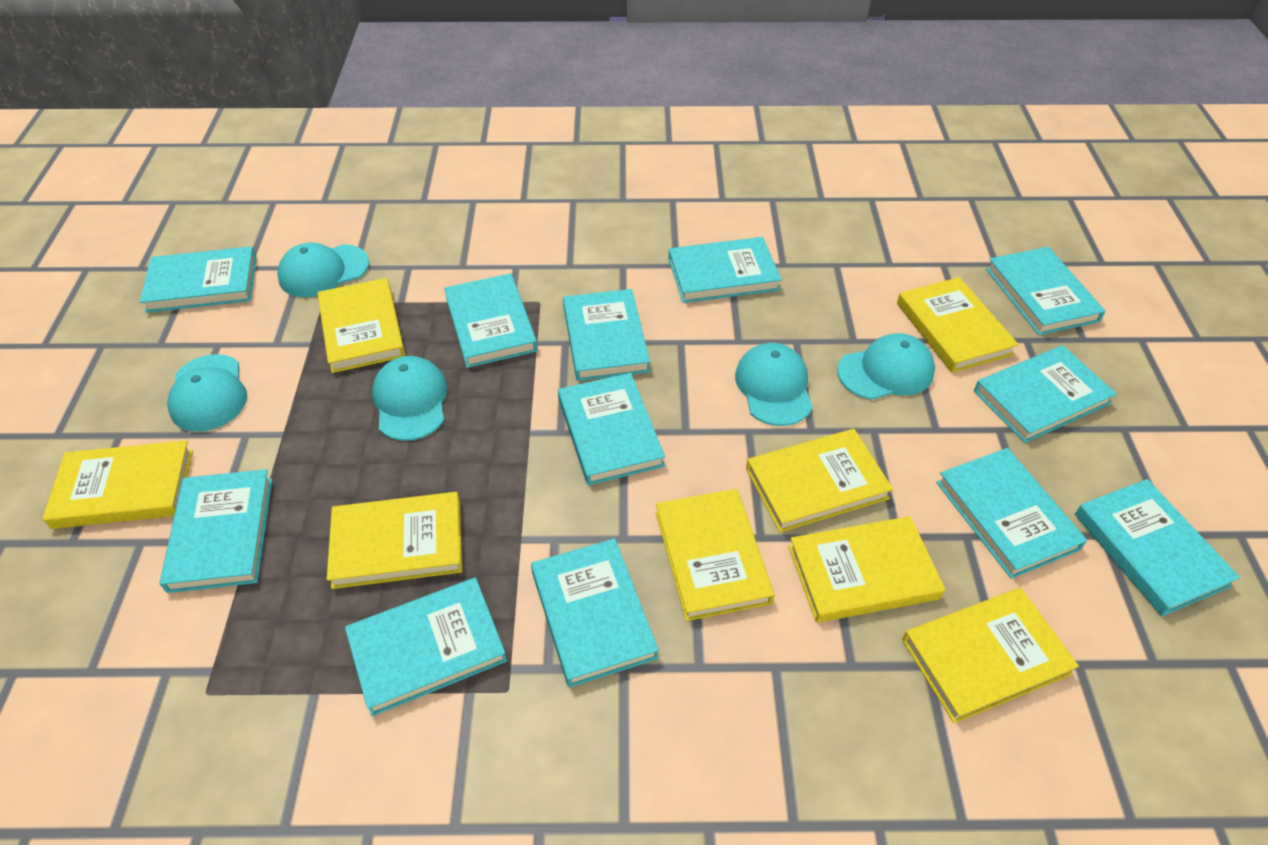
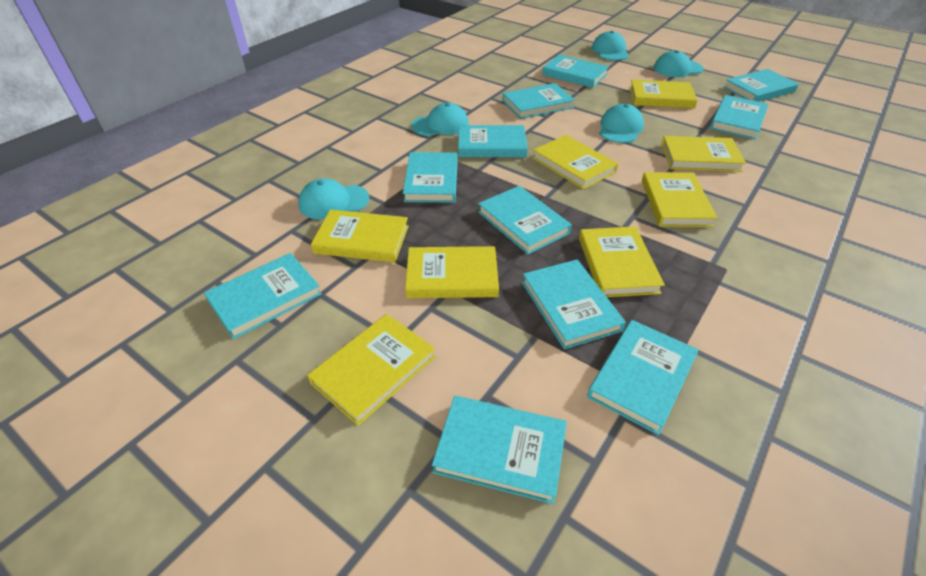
turquoise book: 12 -> 11

